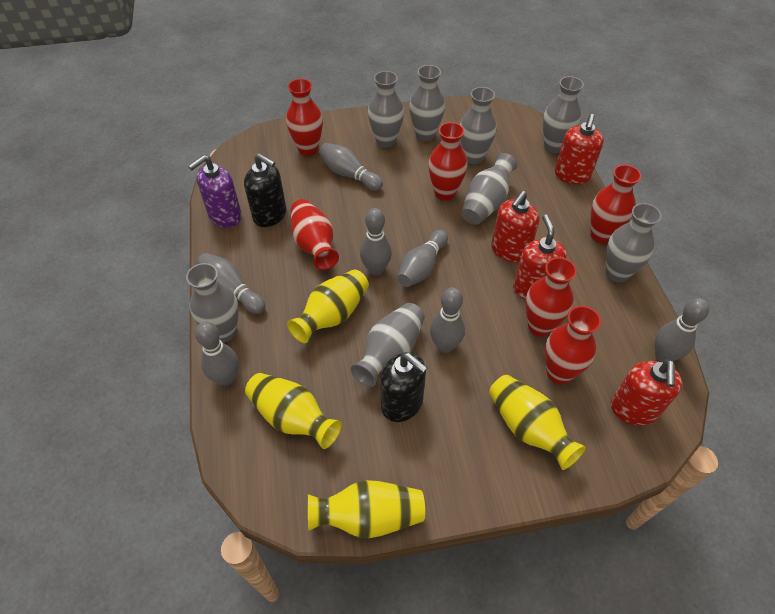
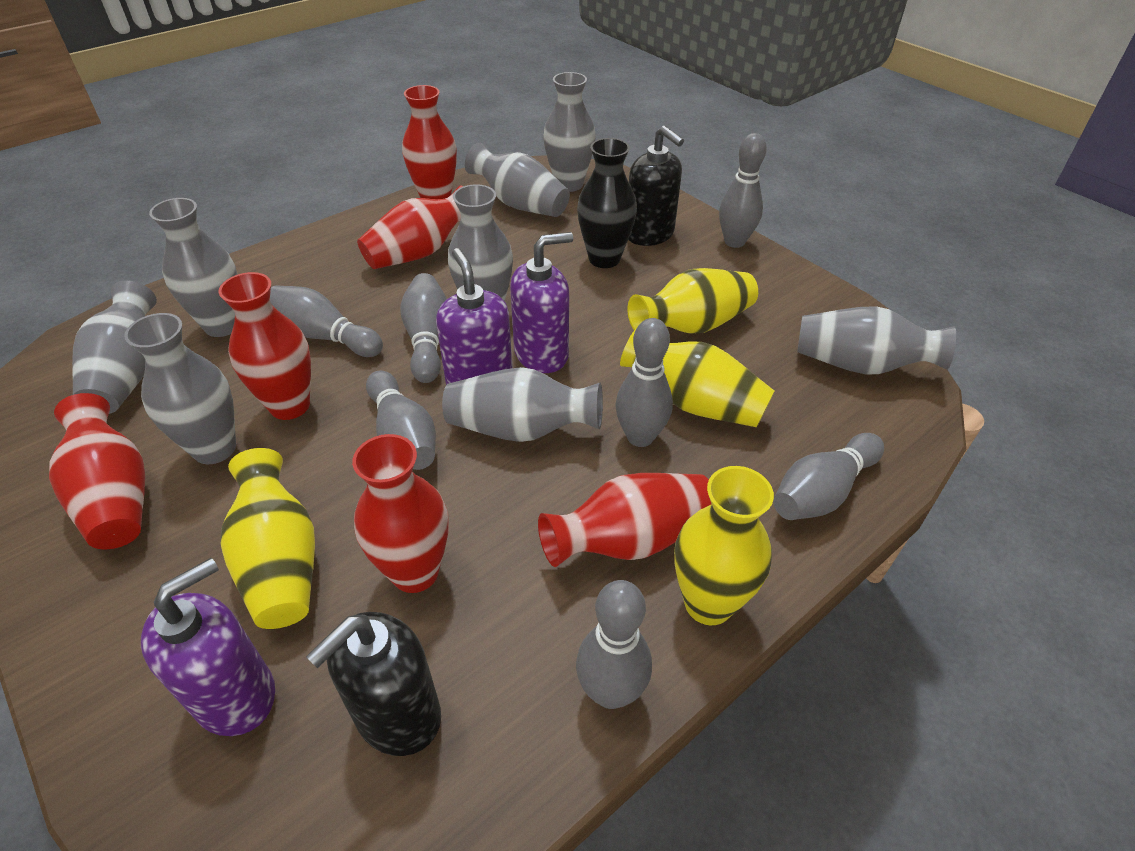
black vase: 0 -> 1
purple soap dispenser: 1 -> 3
red soap dispenser: 4 -> 0

